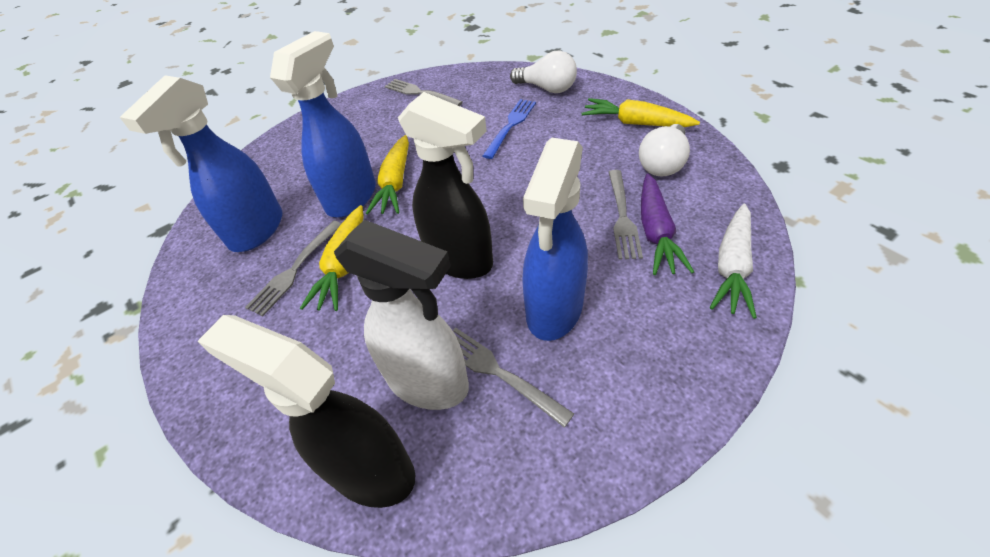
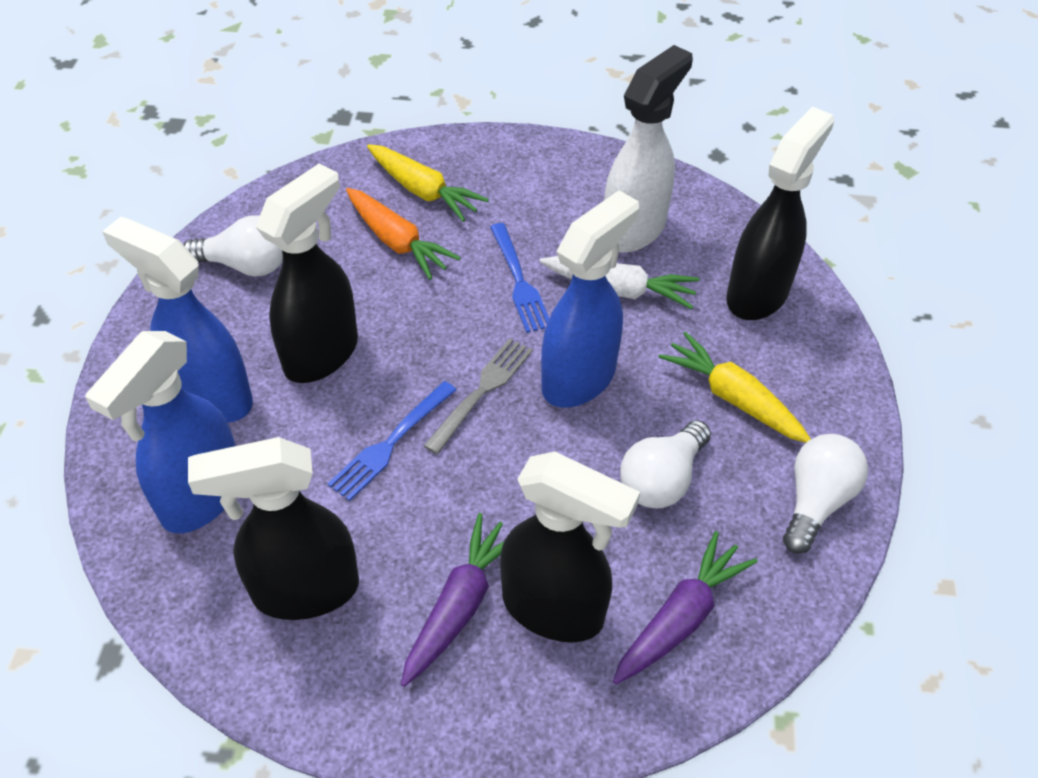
black spray bottle: 2 -> 4
blue fork: 1 -> 2
grey fork: 4 -> 1
orange carrot: 0 -> 1
purple carrot: 1 -> 2
white light bulb: 2 -> 3
yellow carrot: 3 -> 2

